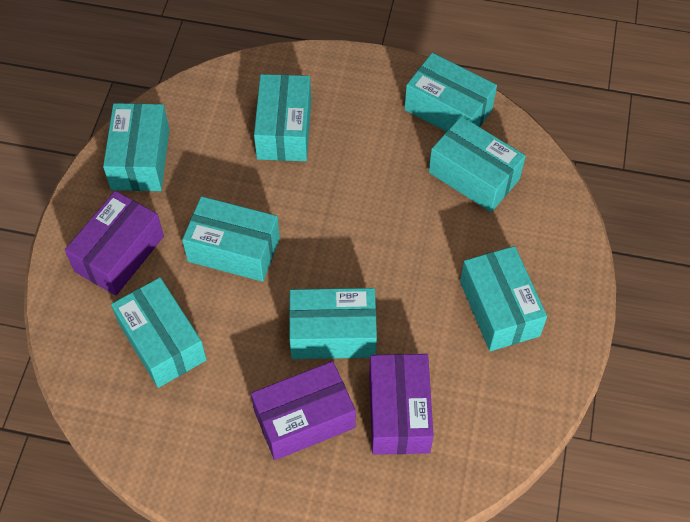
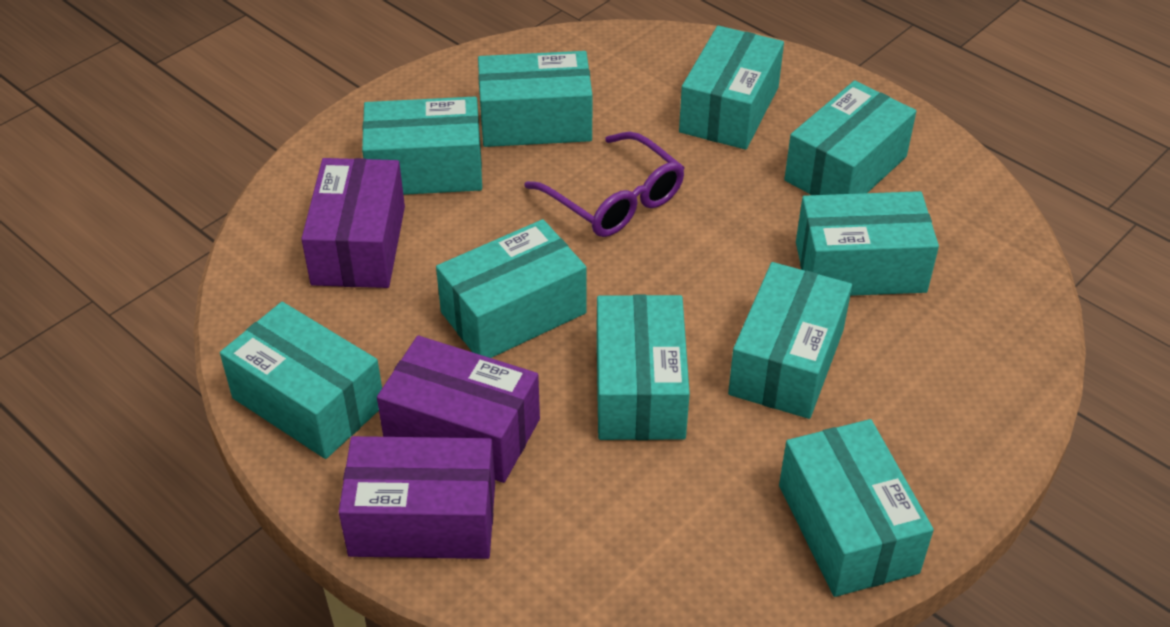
purple glasses: 0 -> 1
turquoise box: 8 -> 10

